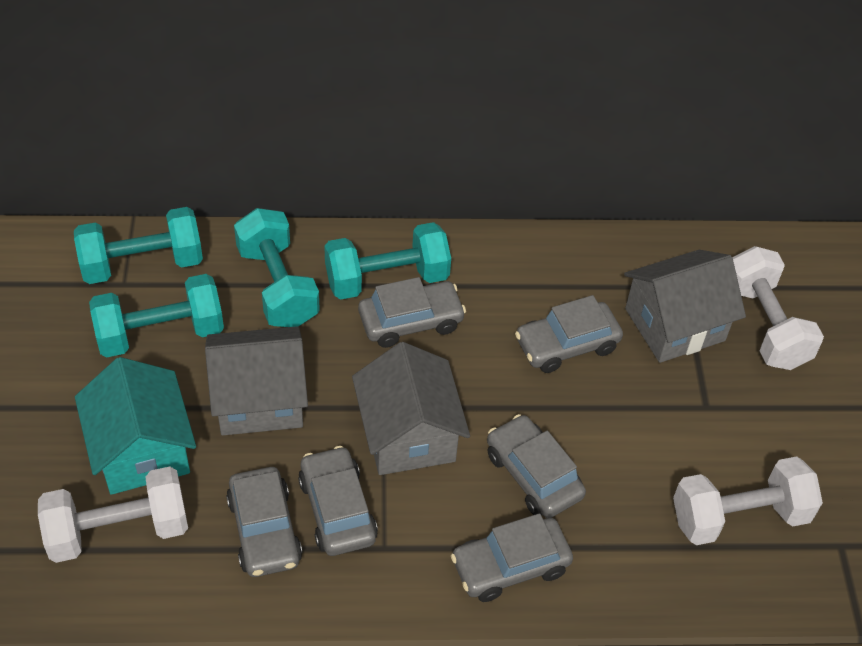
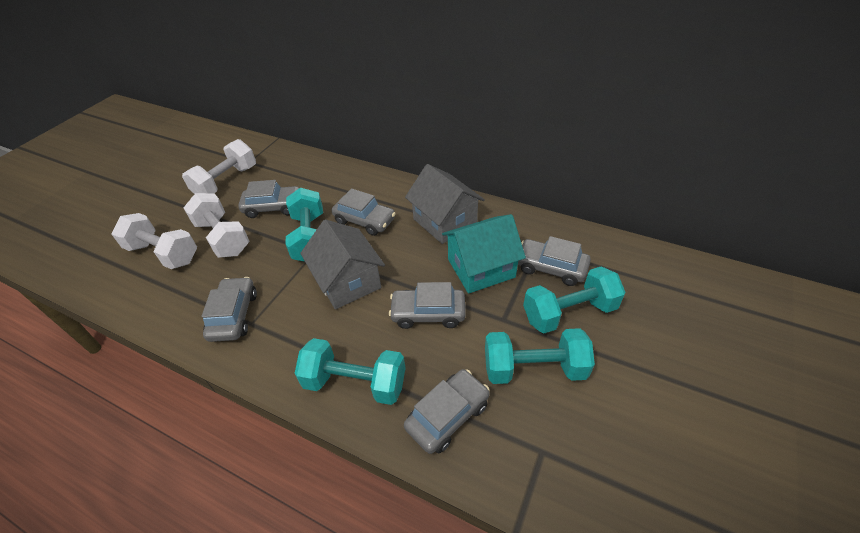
grey house: 3 -> 2

